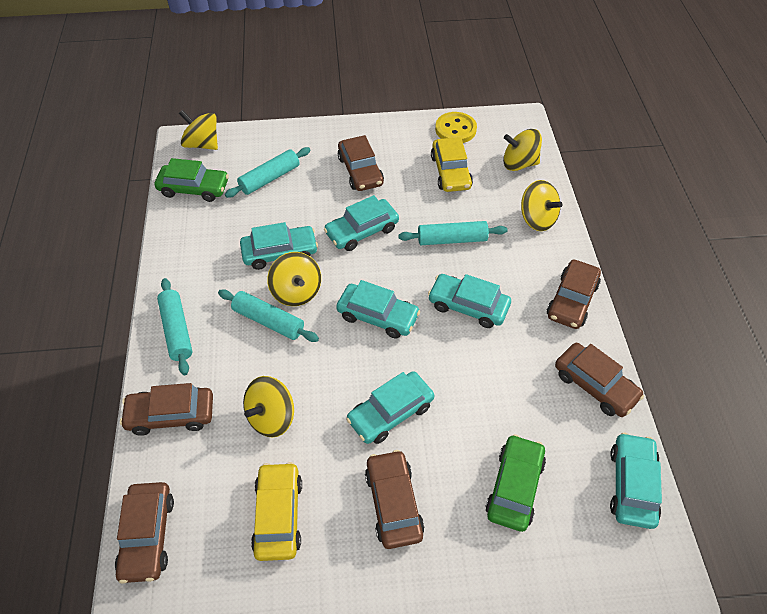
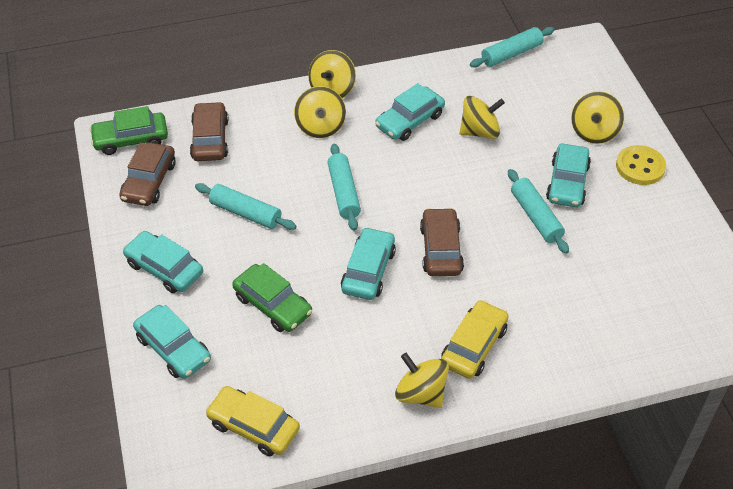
brown car: 6 -> 3
turquoise car: 6 -> 5

